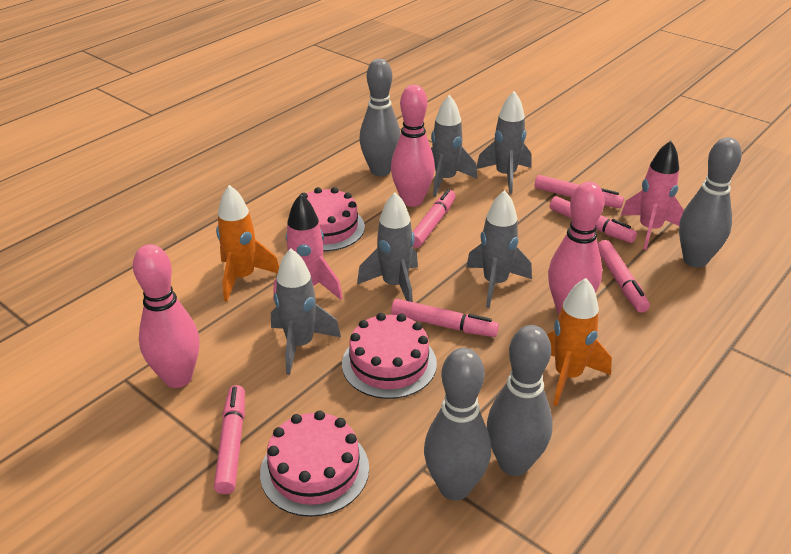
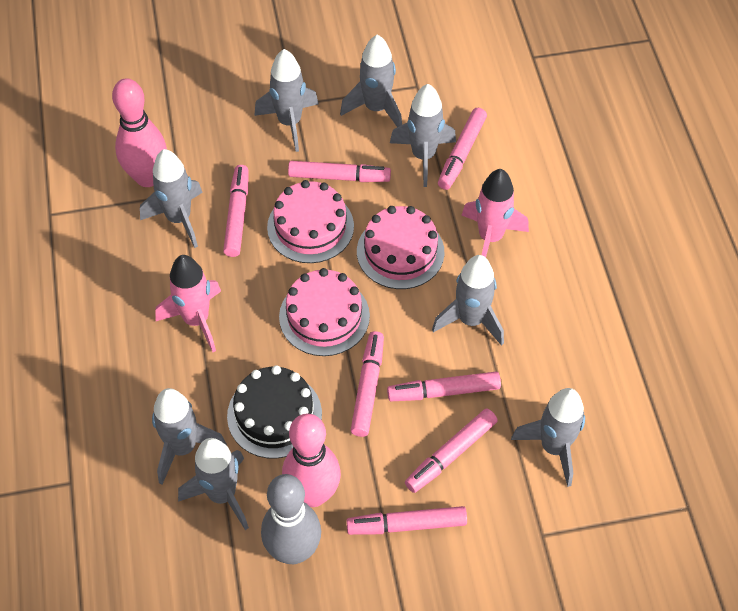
black cake: 0 -> 1
grey bowling pin: 4 -> 1
grey rocket: 5 -> 8
orange rocket: 2 -> 0
pink bowling pin: 3 -> 2
pink marker: 6 -> 7

